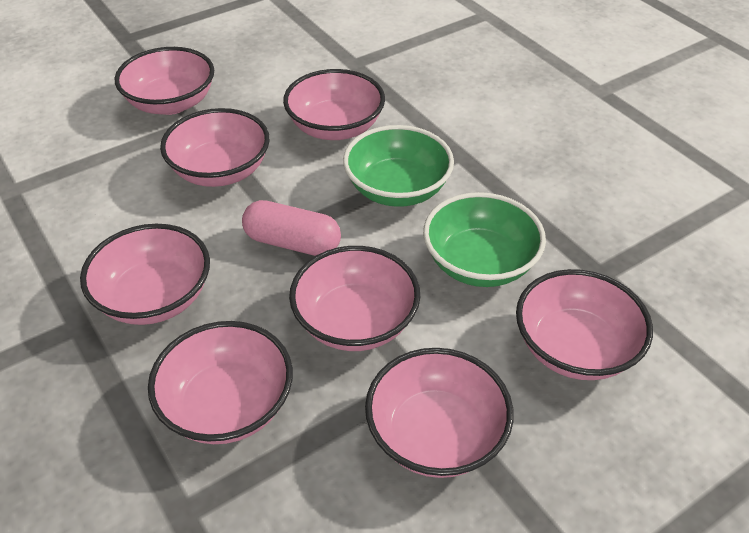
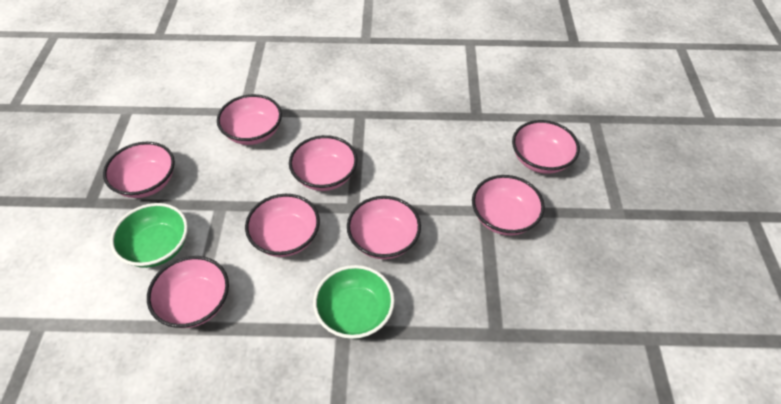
pink capsule: 1 -> 0

